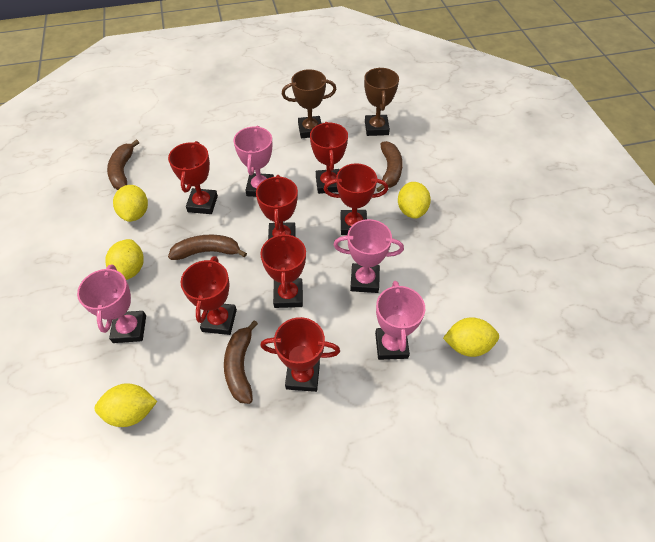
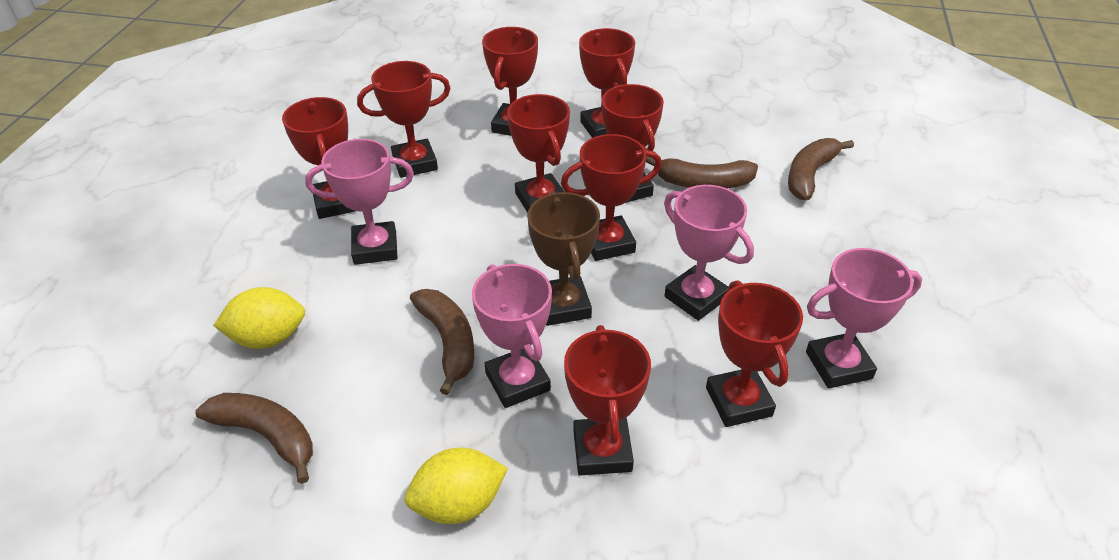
brown trophy: 2 -> 1
red trophy: 7 -> 9
yellow lemon: 5 -> 2

